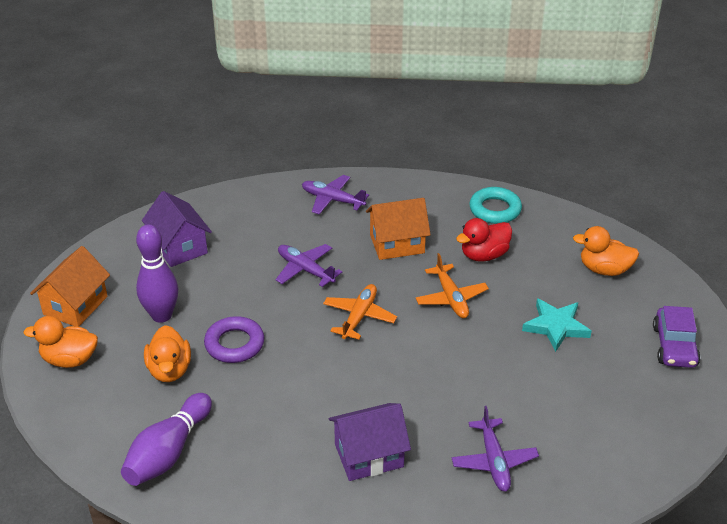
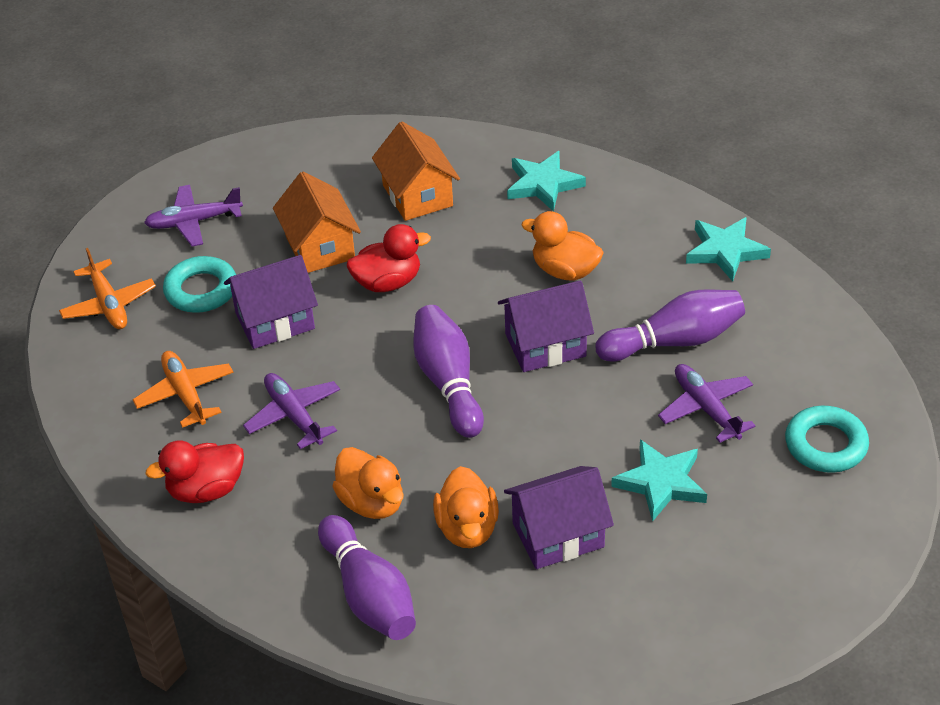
purple bowling pin: 2 -> 3
purple car: 1 -> 0
purple house: 2 -> 3
purple ring: 1 -> 0
red duck: 1 -> 2
turquoise ring: 1 -> 2
turquoise star: 1 -> 3

